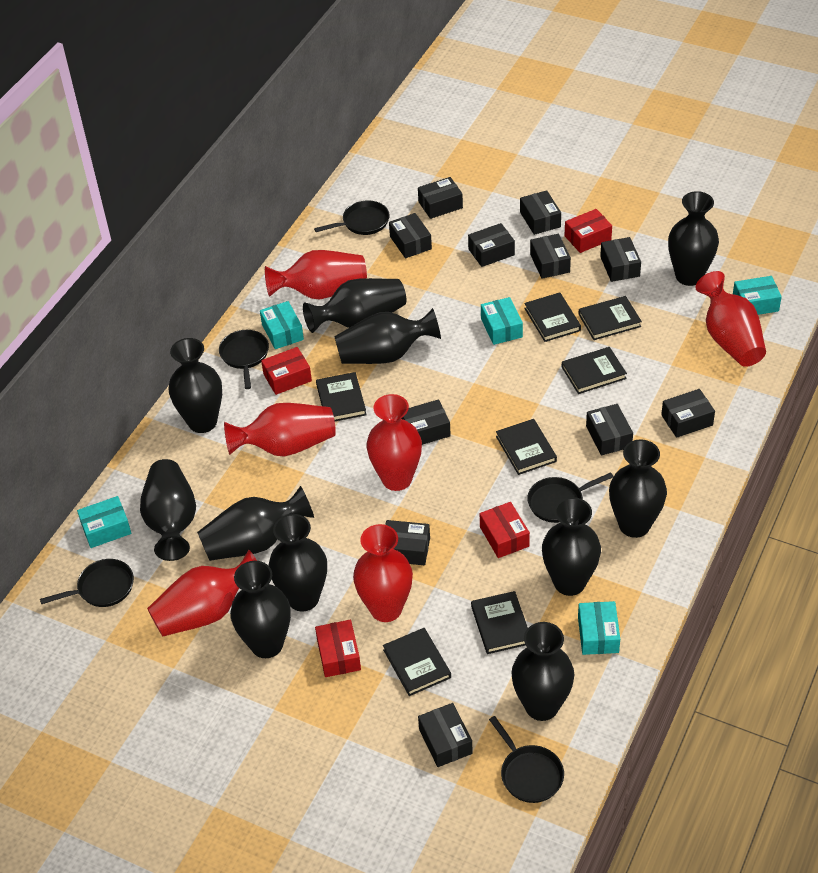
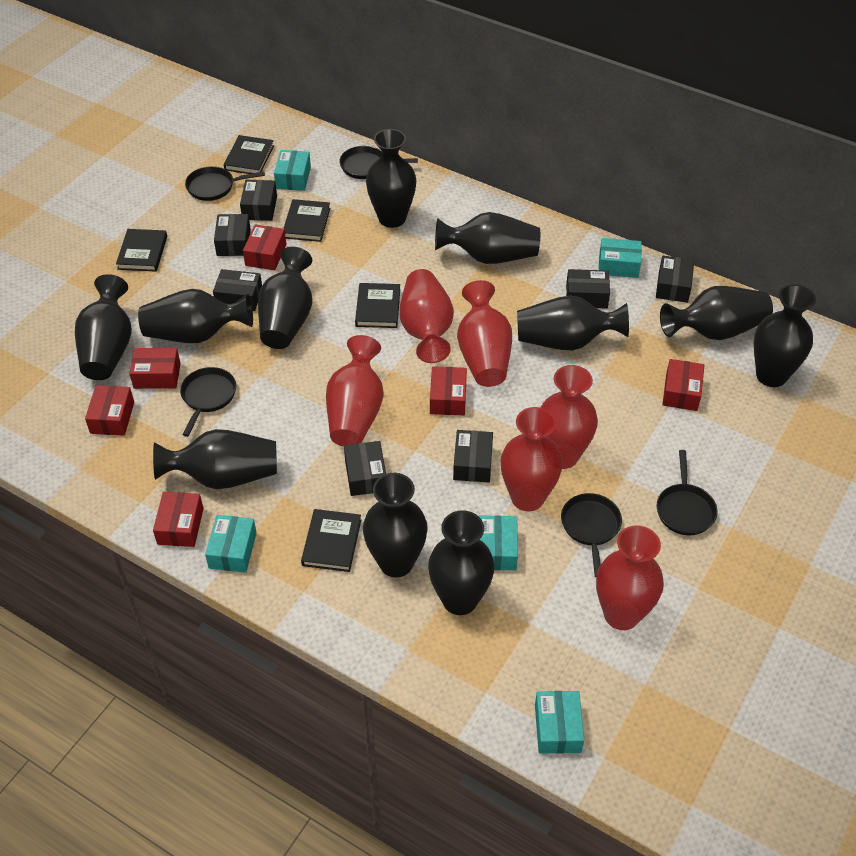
black book: 7 -> 5
black box: 11 -> 7
red box: 4 -> 6

